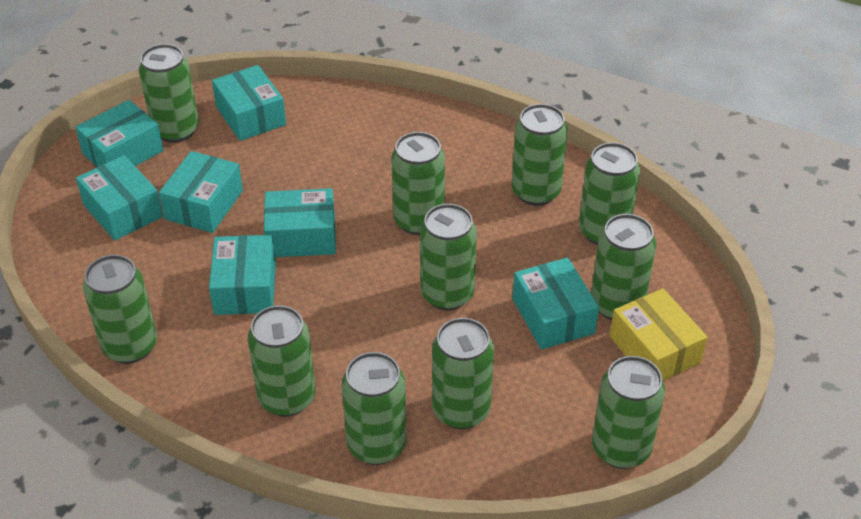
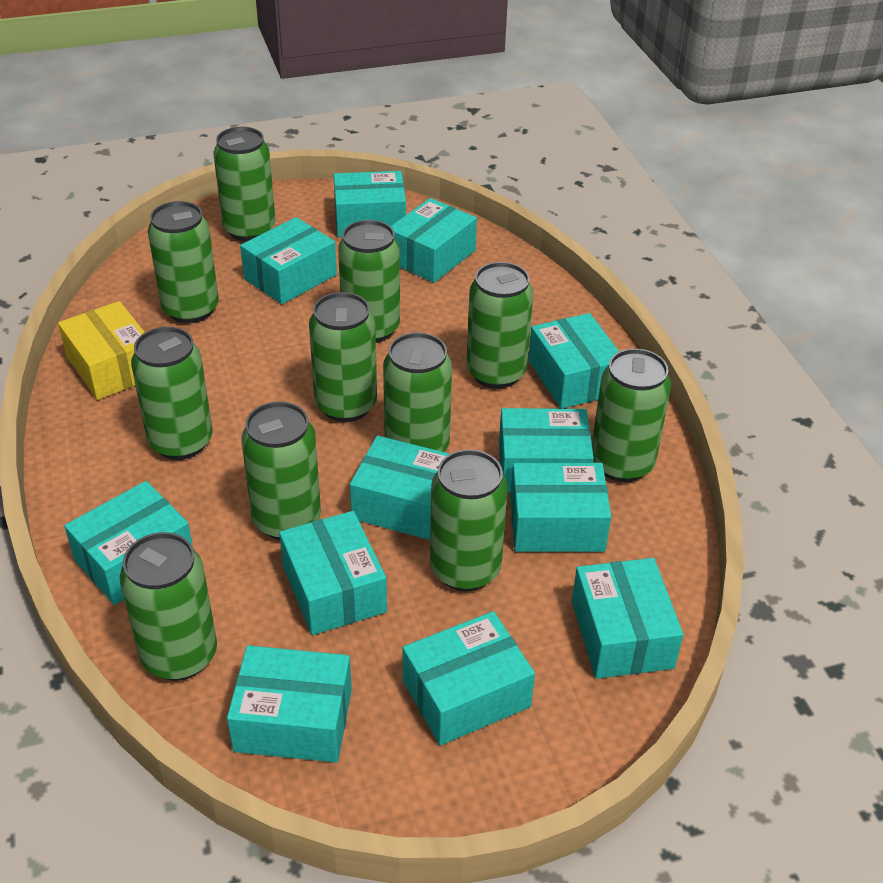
turquoise box: 7 -> 12

